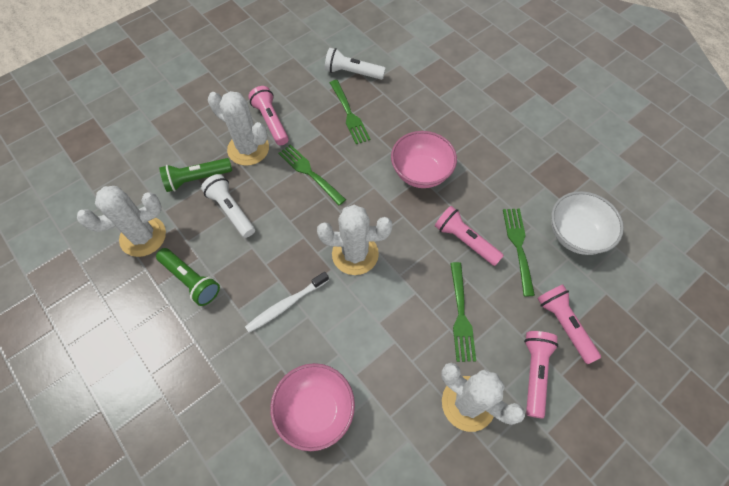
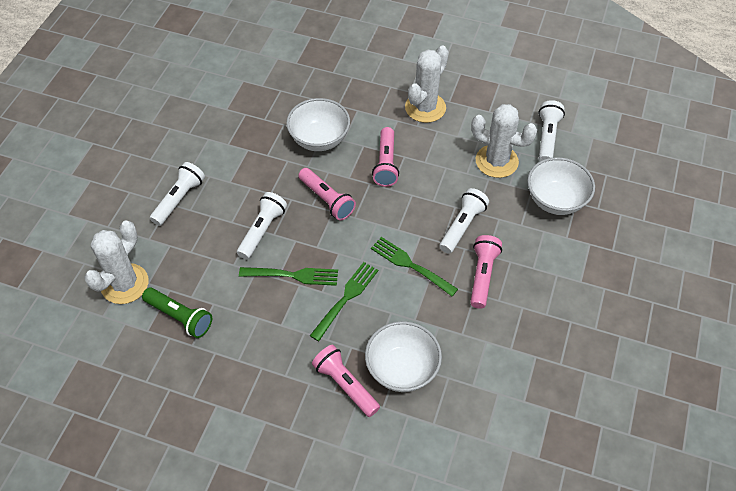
green flashlight: 2 -> 1
green fork: 4 -> 3
pink bowl: 2 -> 0
white bowl: 1 -> 3
white cactus: 4 -> 3
white flashlight: 2 -> 4
white toothbrush: 1 -> 0

